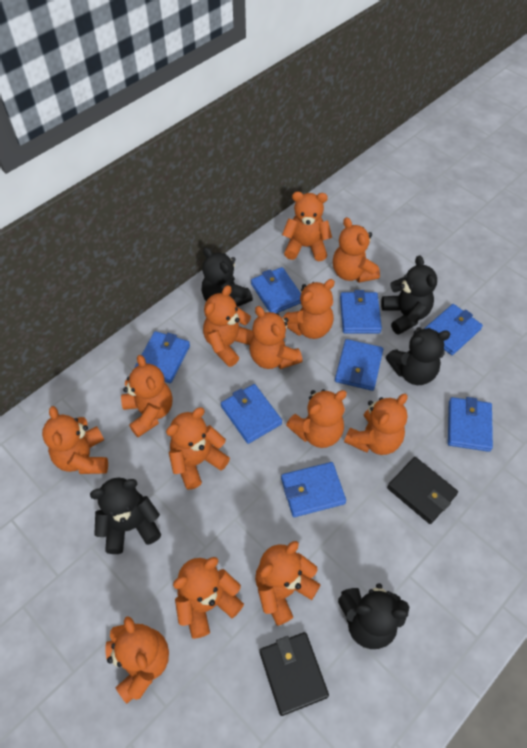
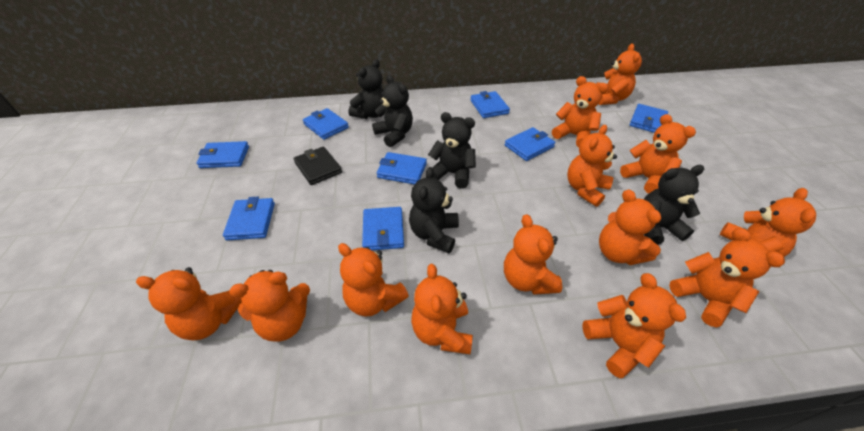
black wallet: 2 -> 1

